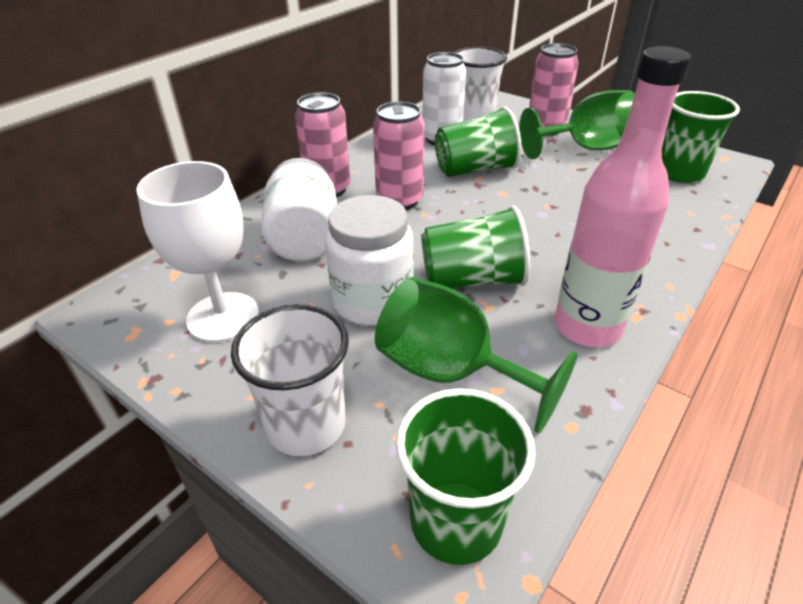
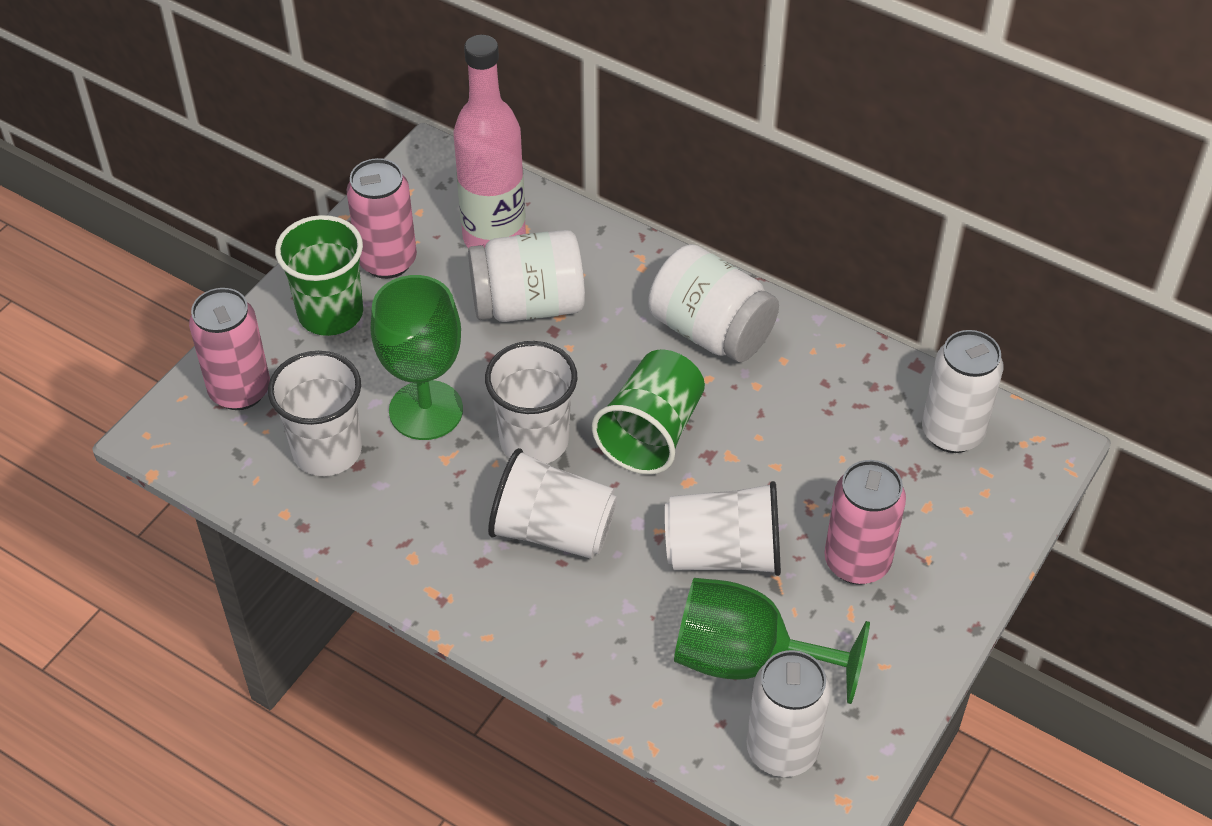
green cup: 4 -> 2
white can: 1 -> 2
white cup: 2 -> 4
white goblet: 1 -> 0

